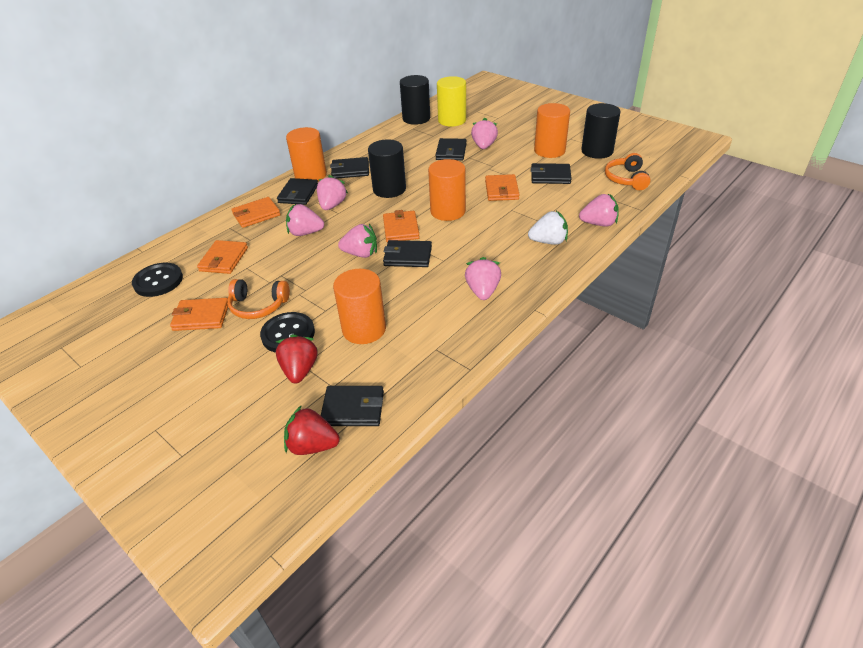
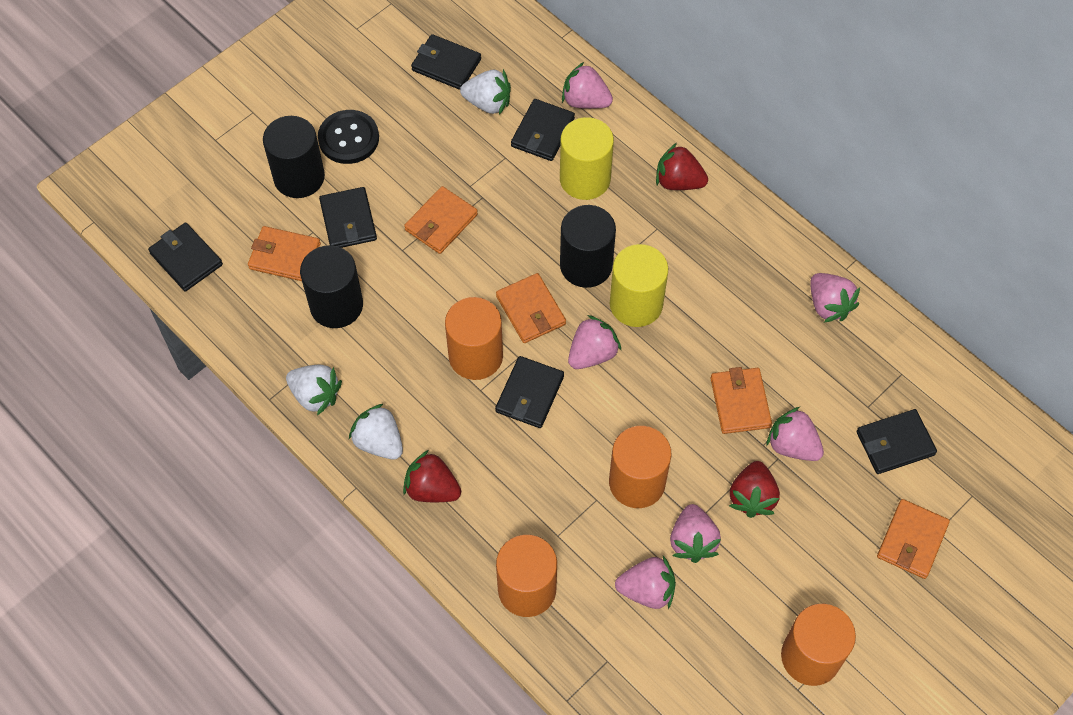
black button: 2 -> 1
orange headphones: 2 -> 0
red strawberry: 2 -> 3
white strawberry: 1 -> 3
yellow cylinder: 1 -> 2

